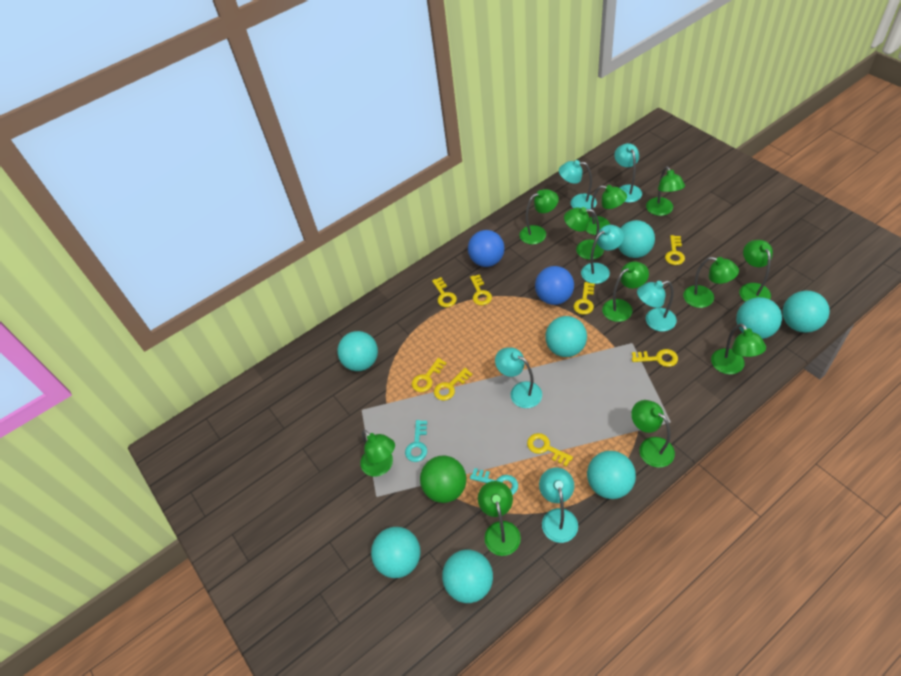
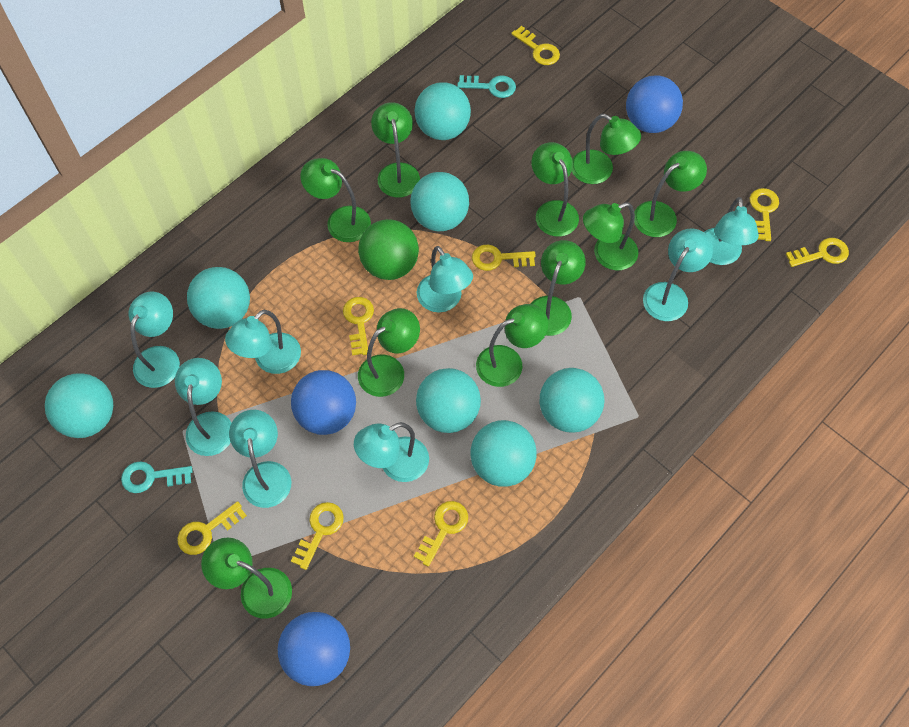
blue ball: 2 -> 3
green lamp: 11 -> 10
turquoise ball: 8 -> 7
turquoise lamp: 6 -> 8

